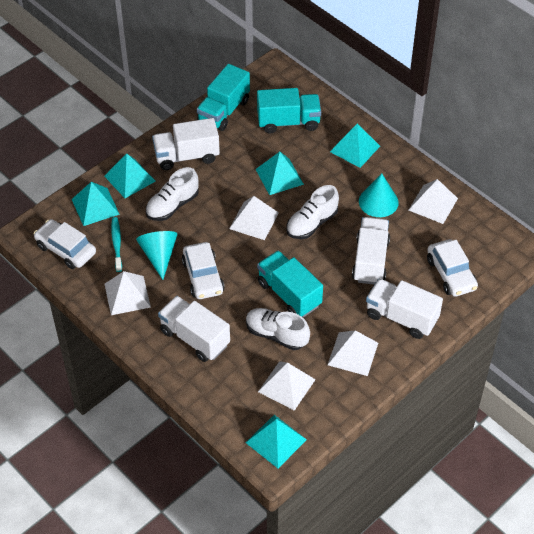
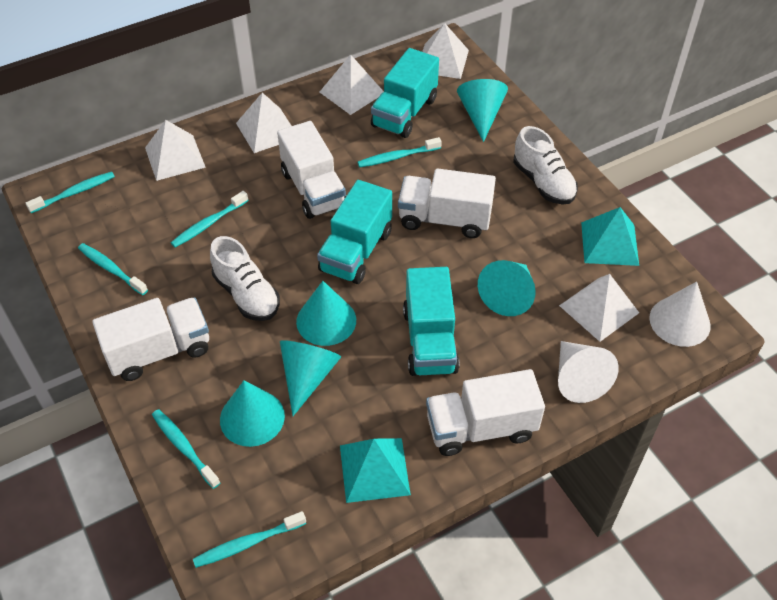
turquoise cone: 2 -> 5
turquoise pyramid: 5 -> 2
turquoise toothbrush: 1 -> 6
white car: 3 -> 0
white cone: 0 -> 2
white shoe: 3 -> 2

